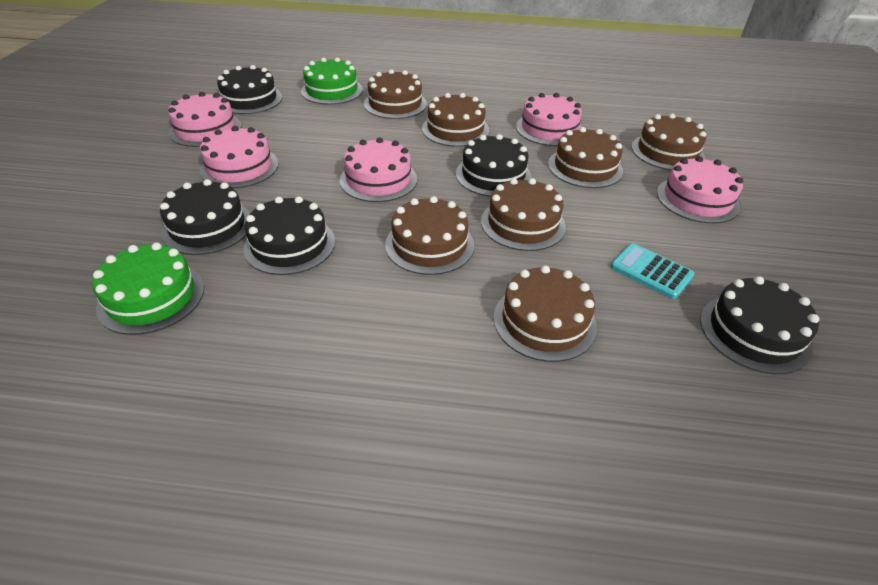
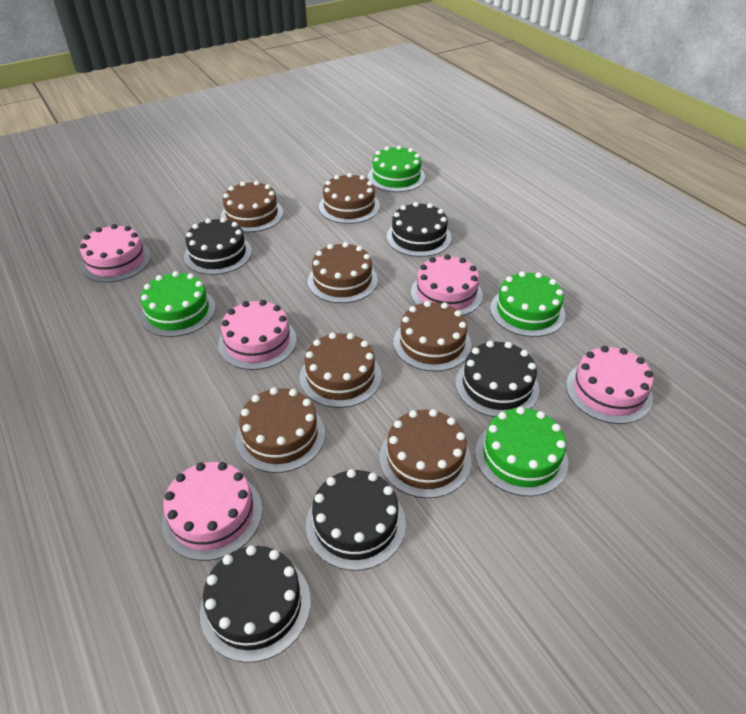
green cake: 2 -> 4
turquoise calculator: 1 -> 0

